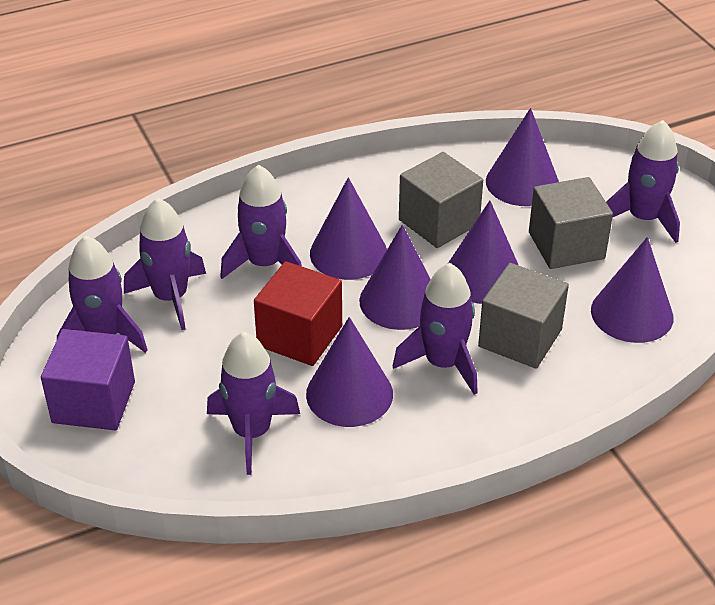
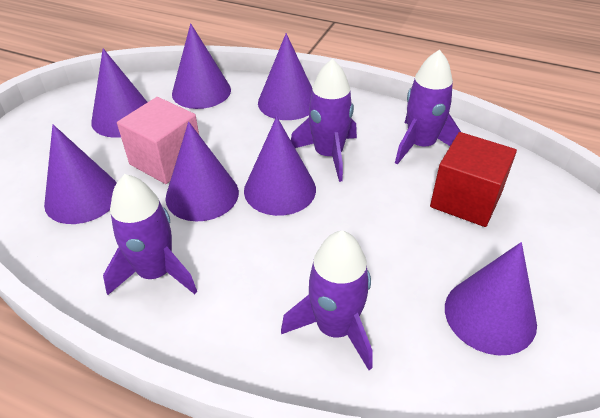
grey cube: 3 -> 0
pink cube: 0 -> 1
purple cone: 6 -> 7
purple cube: 1 -> 0
purple rocket: 6 -> 4

